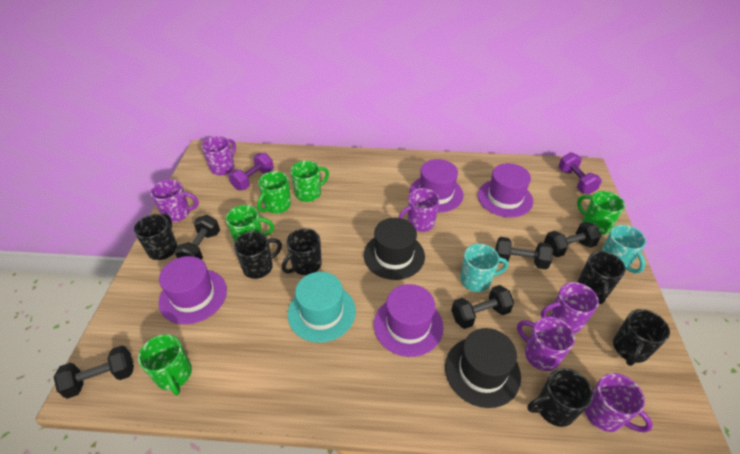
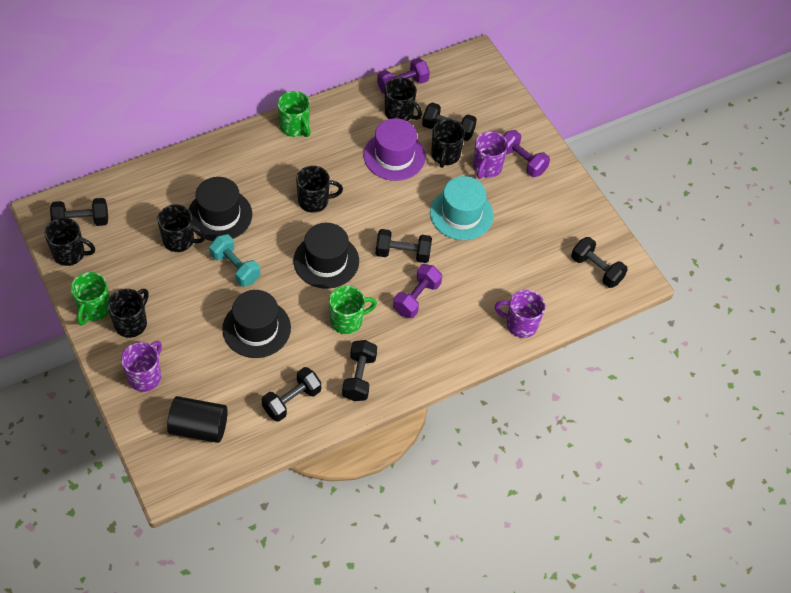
black cylinder: 0 -> 1
black dumbbell: 5 -> 6
black hat: 2 -> 3
green mug: 5 -> 3
purple dumbbell: 2 -> 3
purple hat: 4 -> 1
purple mug: 6 -> 3
turquoise dumbbell: 0 -> 1
turquoise mug: 2 -> 0

